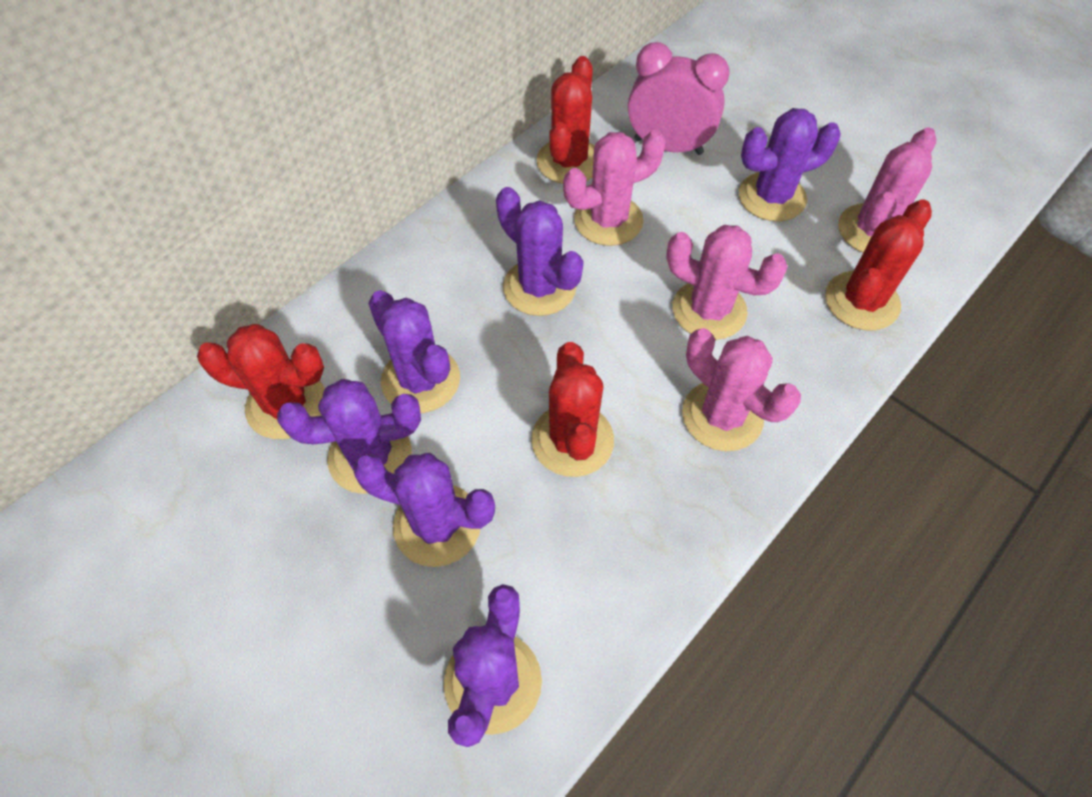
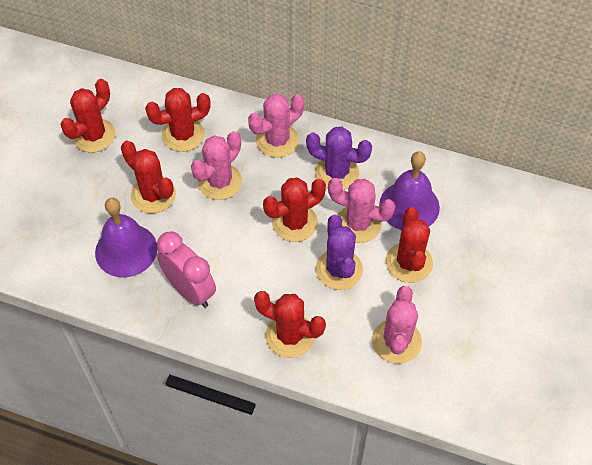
purple bell: 0 -> 2
purple cactus: 6 -> 2
red cactus: 4 -> 6

